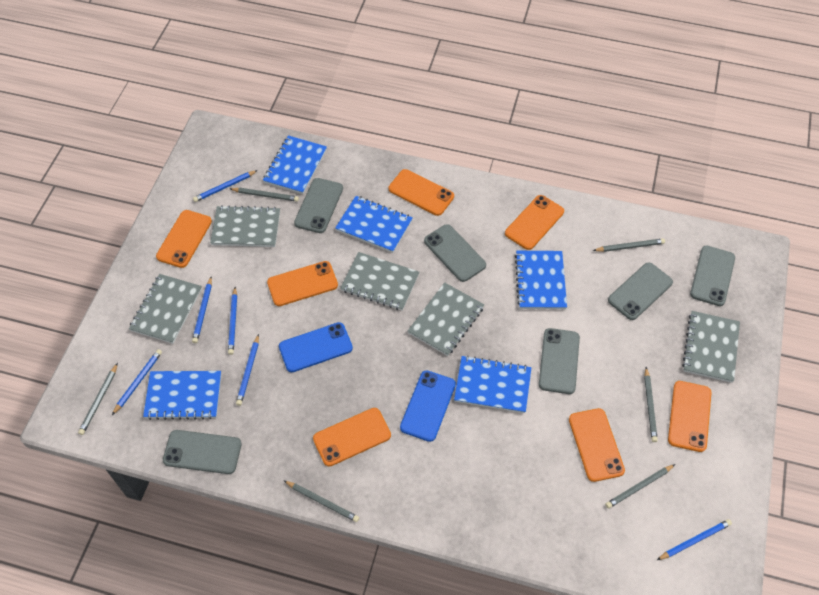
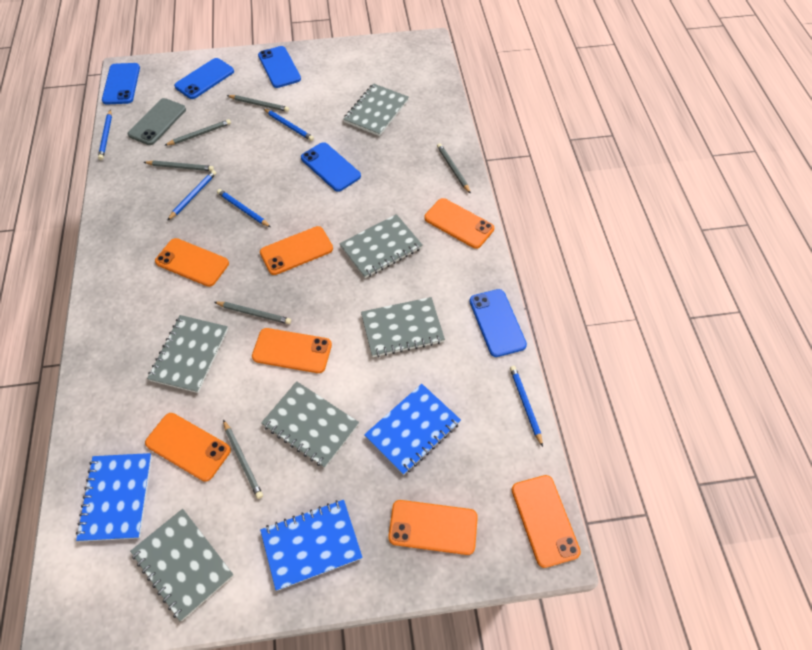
blue notebook: 5 -> 3
blue pencil: 6 -> 5
blue phone: 2 -> 5
grey notebook: 5 -> 6
grey phone: 6 -> 1

